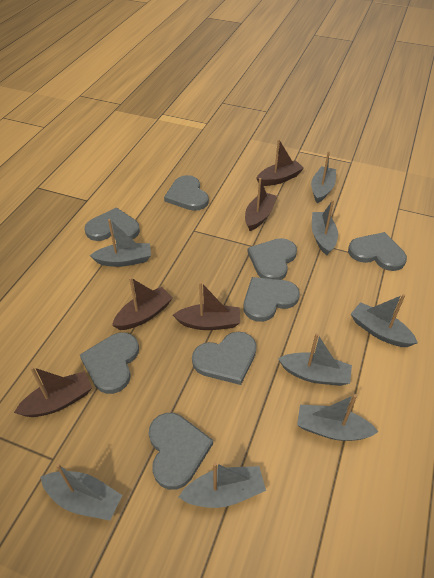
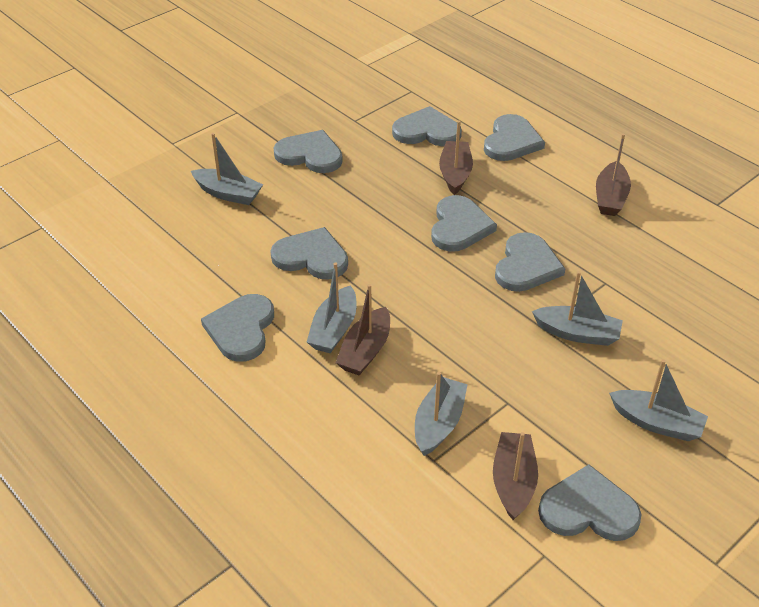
brown boat: 5 -> 4
grey boat: 8 -> 5

